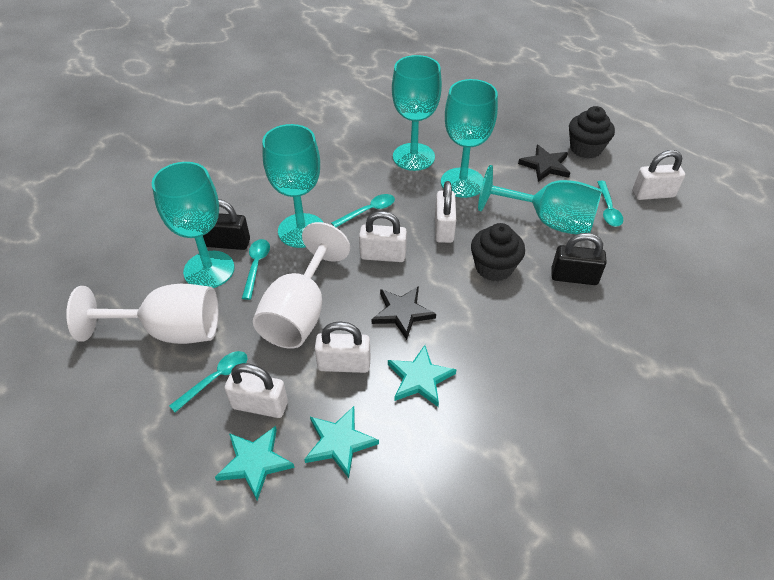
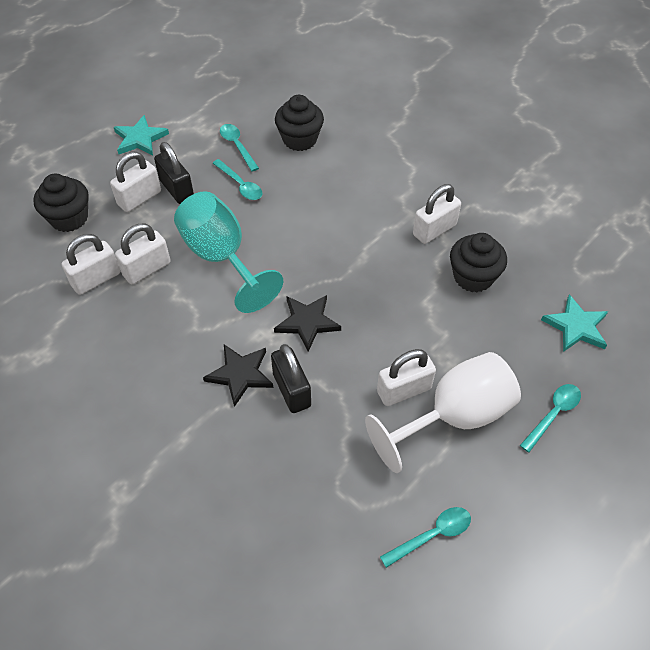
black cupcake: 2 -> 3
turquoise goblet: 5 -> 1
turquoise star: 3 -> 2
white goblet: 2 -> 1

